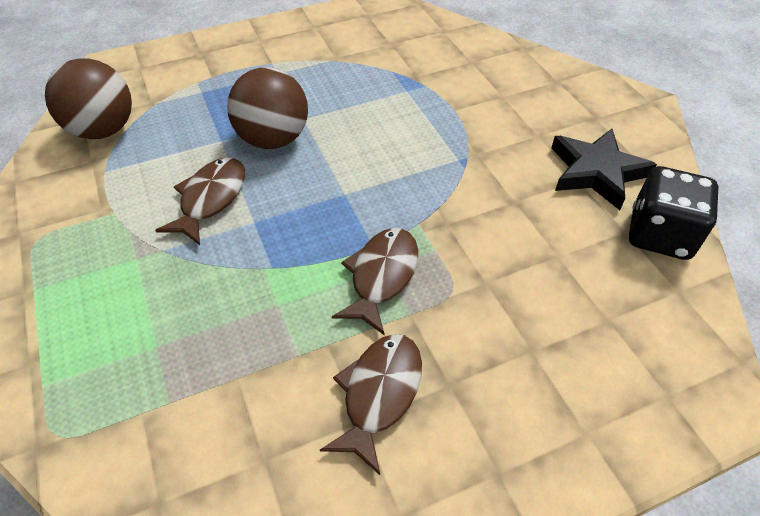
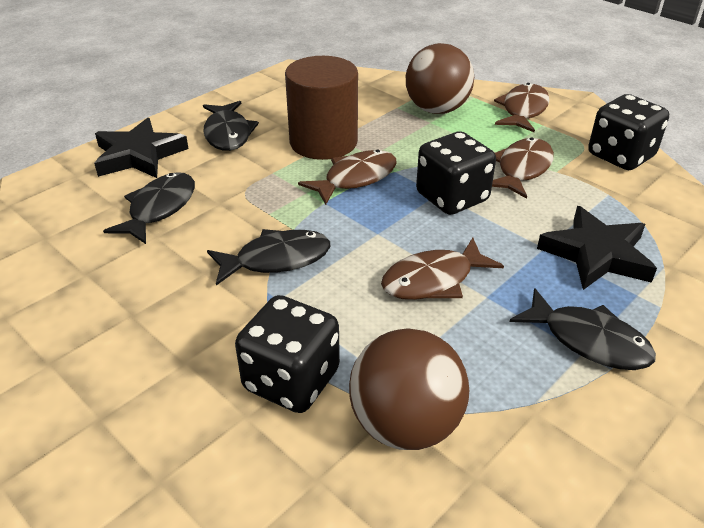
black dice: 1 -> 3
black fish: 0 -> 4
black star: 1 -> 2
brown cylinder: 0 -> 1
brown fish: 3 -> 4

